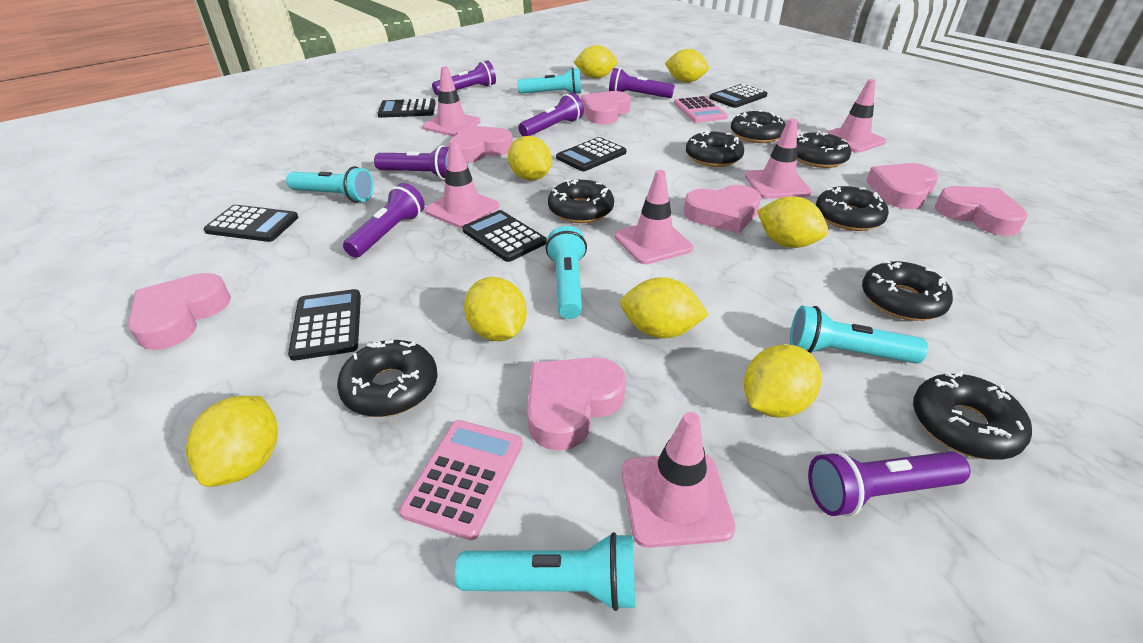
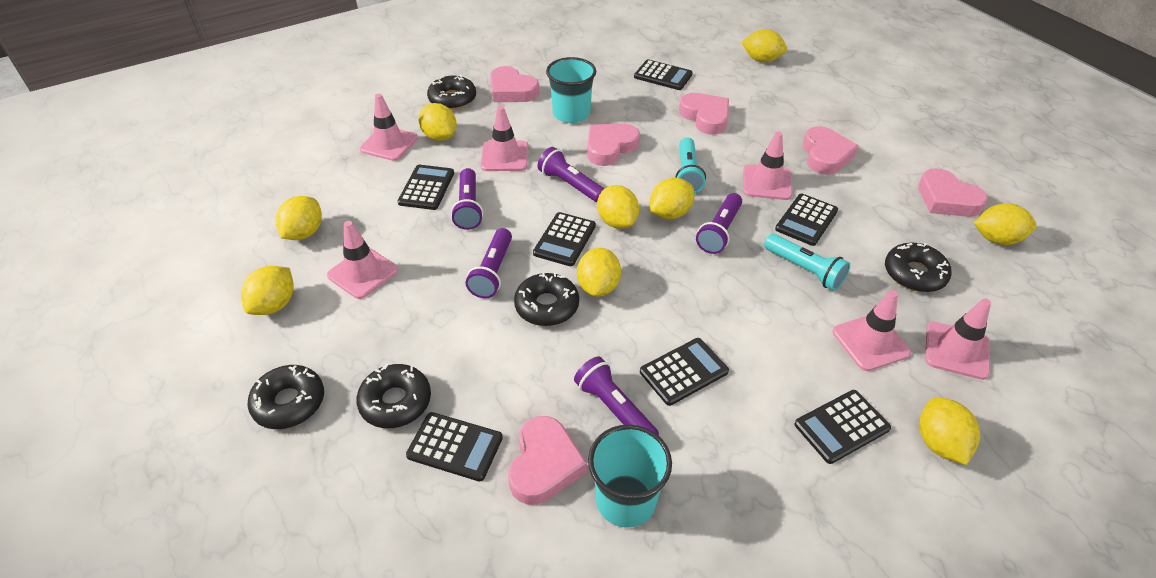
black calculator: 6 -> 7
black donut: 8 -> 5
pink calculator: 2 -> 0
pink heart: 7 -> 6
purple flashlight: 6 -> 5
turquoise cup: 0 -> 2
turquoise flashlight: 5 -> 2
yellow lemon: 8 -> 9

